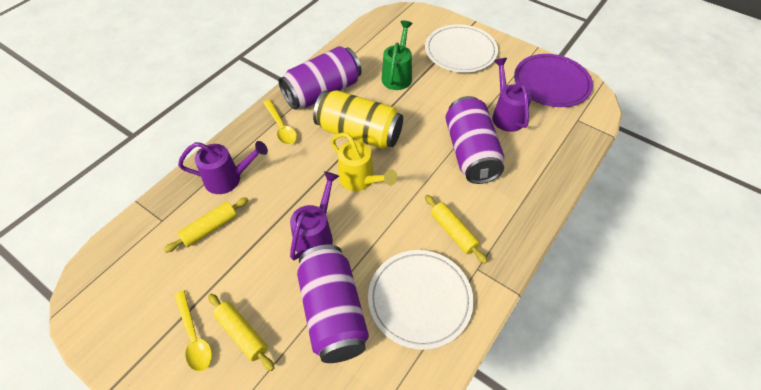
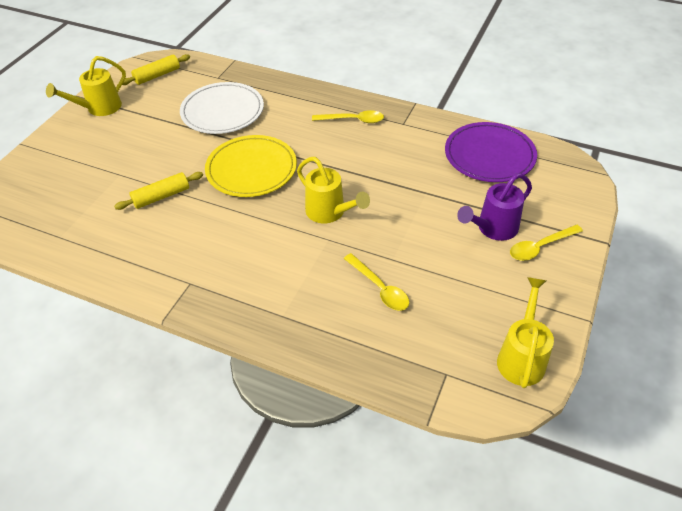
green watering can: 1 -> 0
purple can: 3 -> 0
purple watering can: 3 -> 1
white plate: 2 -> 1
yellow can: 1 -> 0
yellow plate: 0 -> 1
yellow rolling pin: 3 -> 2
yellow spoon: 2 -> 3
yellow watering can: 1 -> 3

